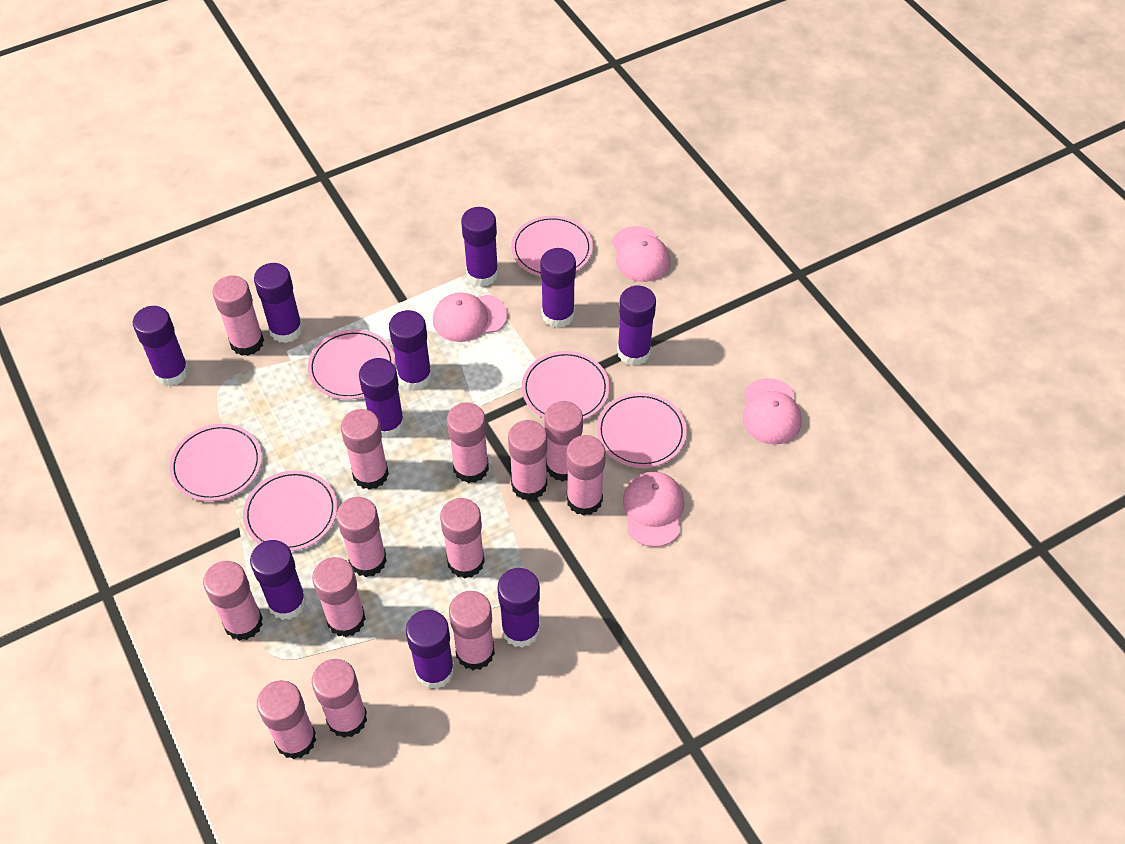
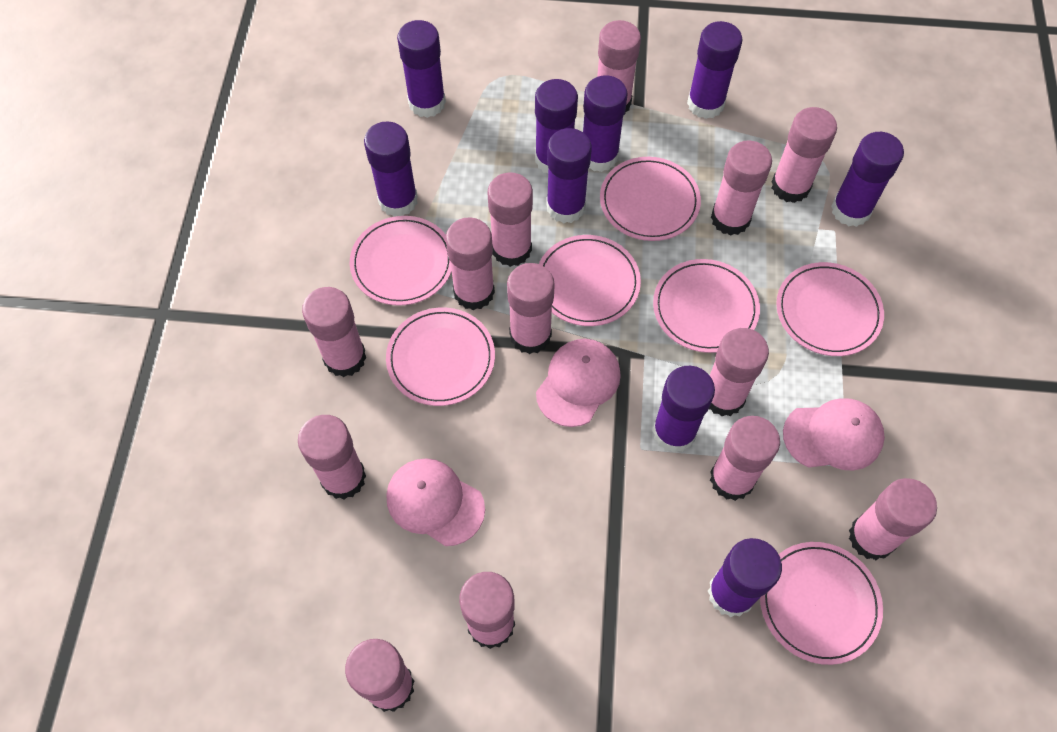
pink cap: 4 -> 3
pink plate: 6 -> 7
purple glue stick: 10 -> 9

